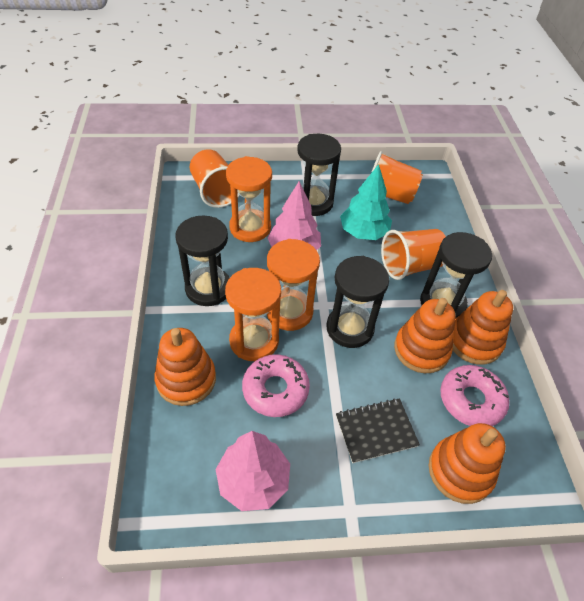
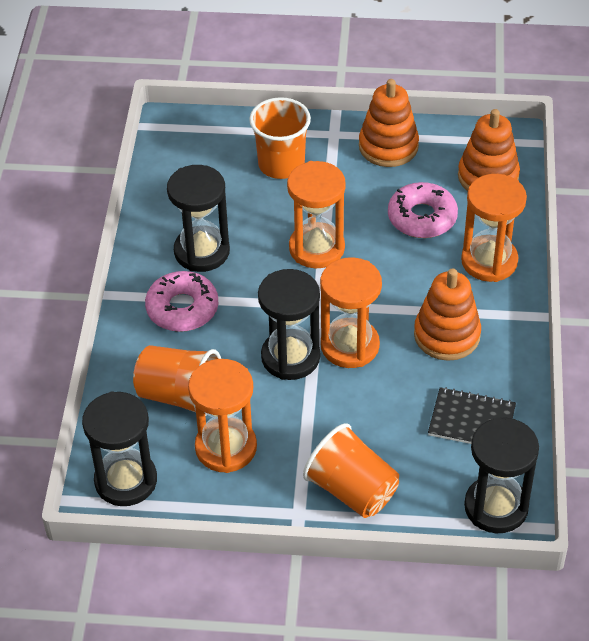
orange hourglass: 3 -> 4
orange stacking toy: 4 -> 3
pink tree: 2 -> 0
turquoise tree: 1 -> 0

